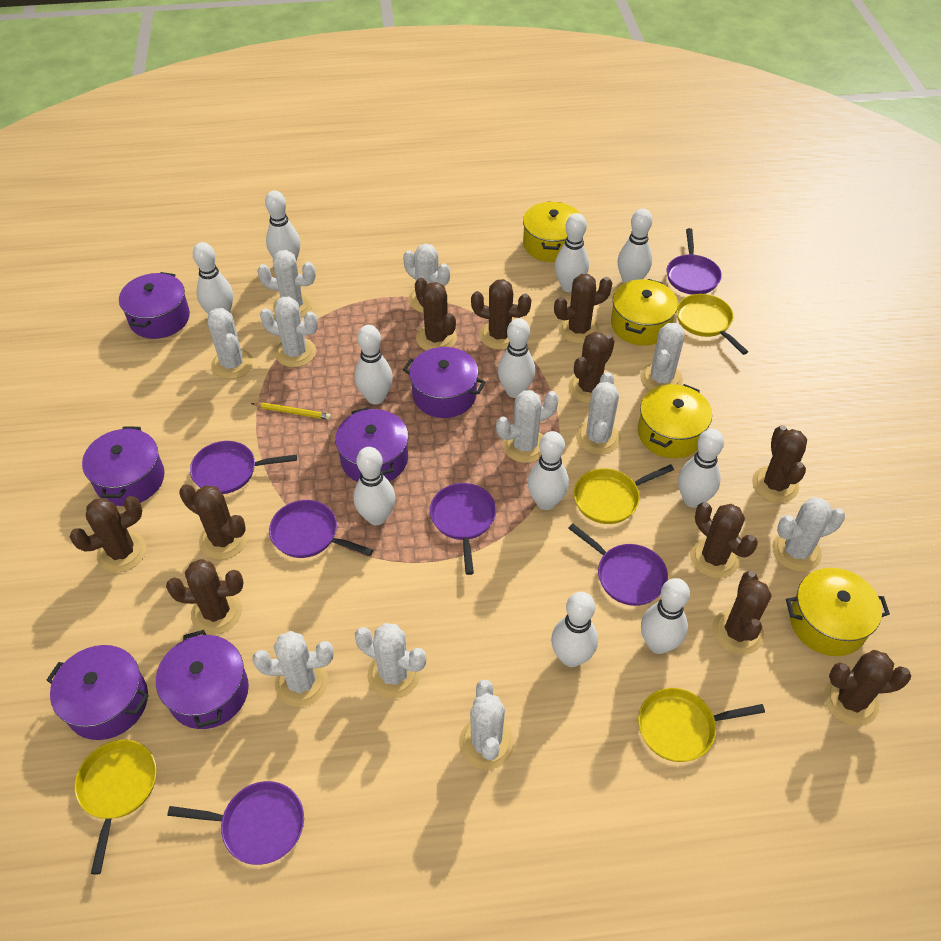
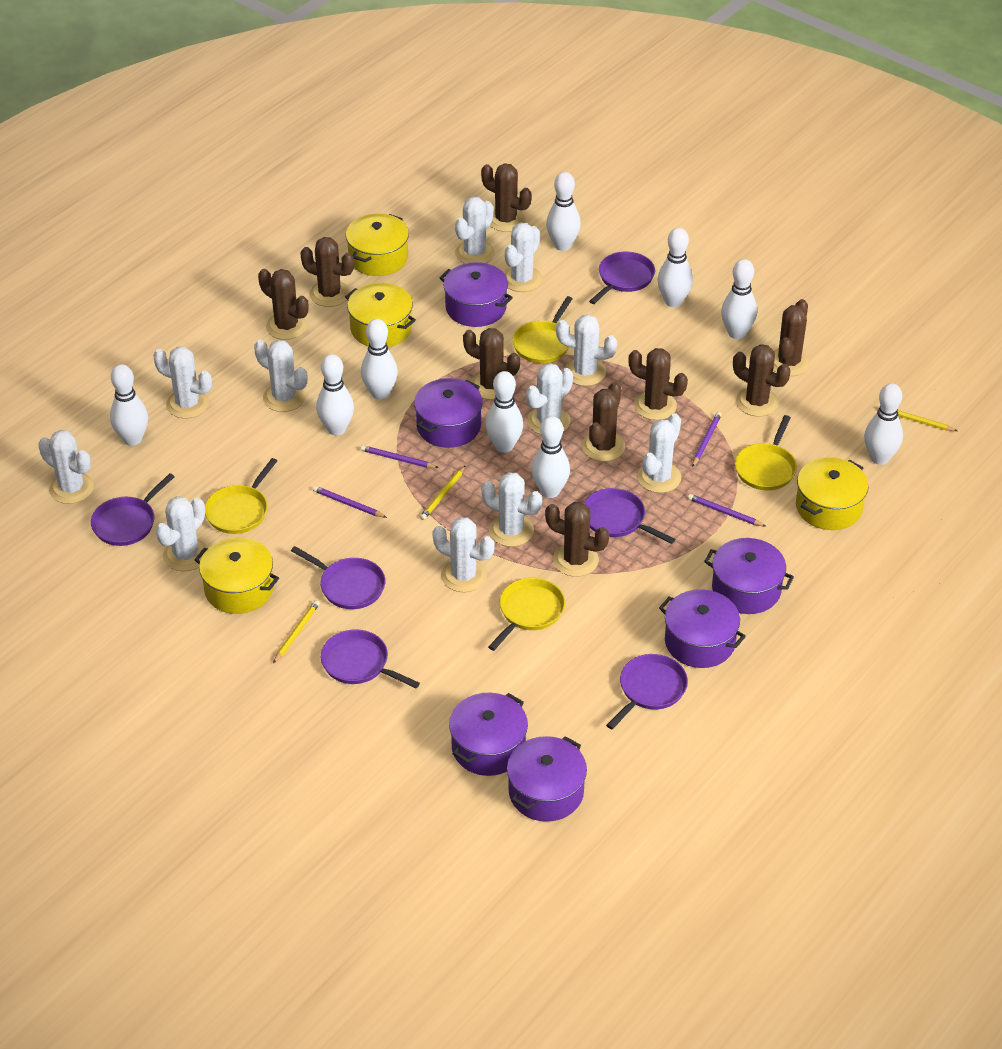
brown cactus: 11 -> 9
purple pencil: 0 -> 4
white bowling pin: 11 -> 9
yellow pencil: 1 -> 3

